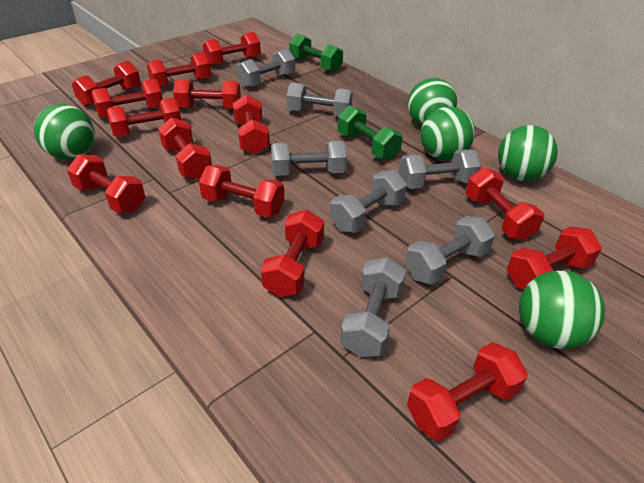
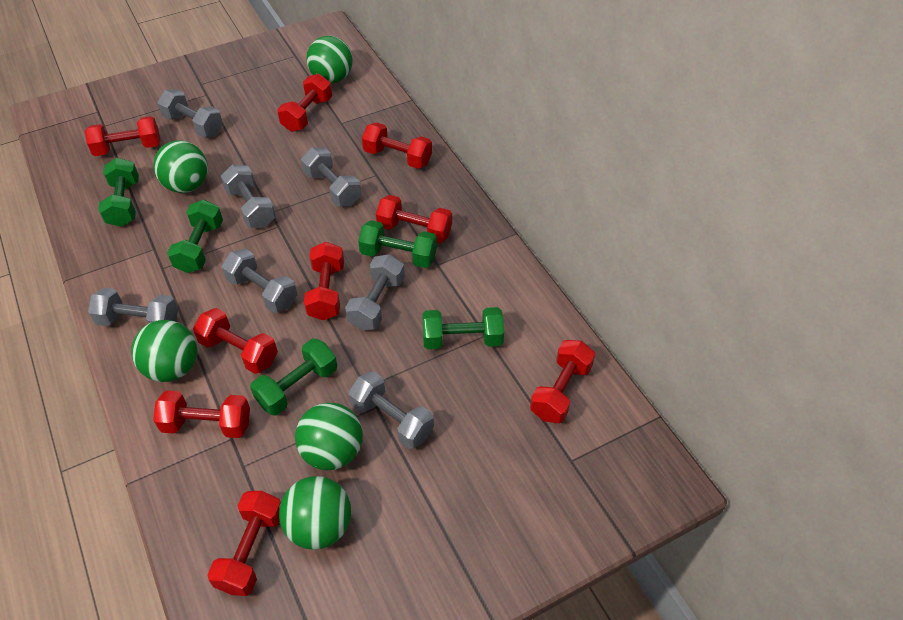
green dumbbell: 2 -> 5
red dumbbell: 14 -> 9

